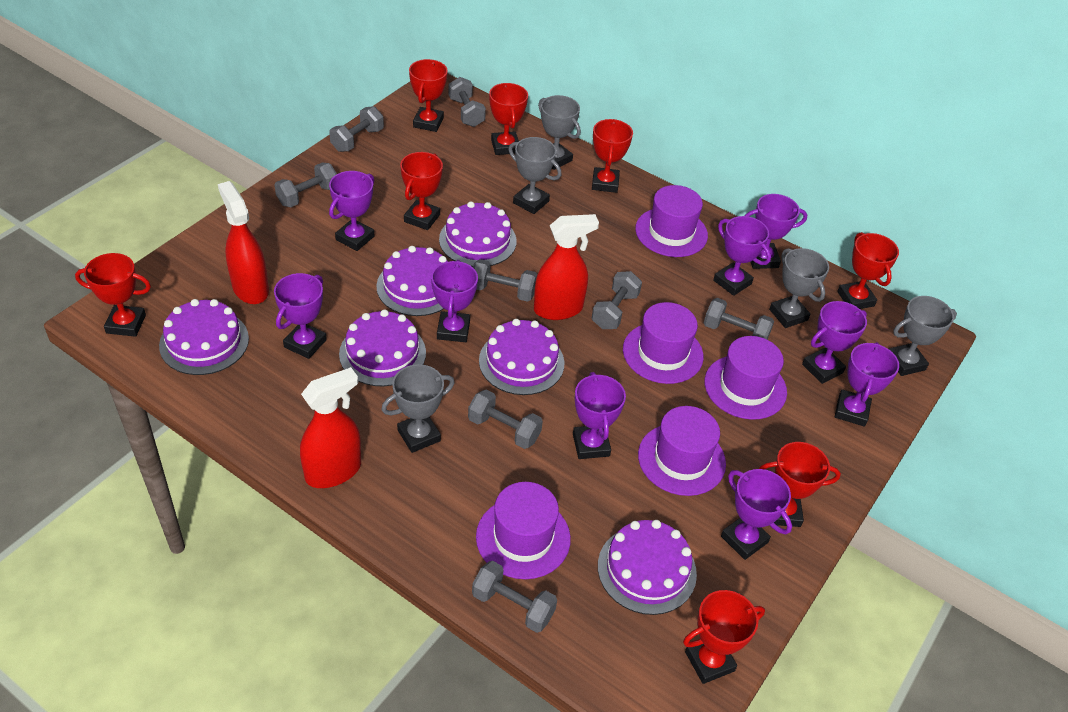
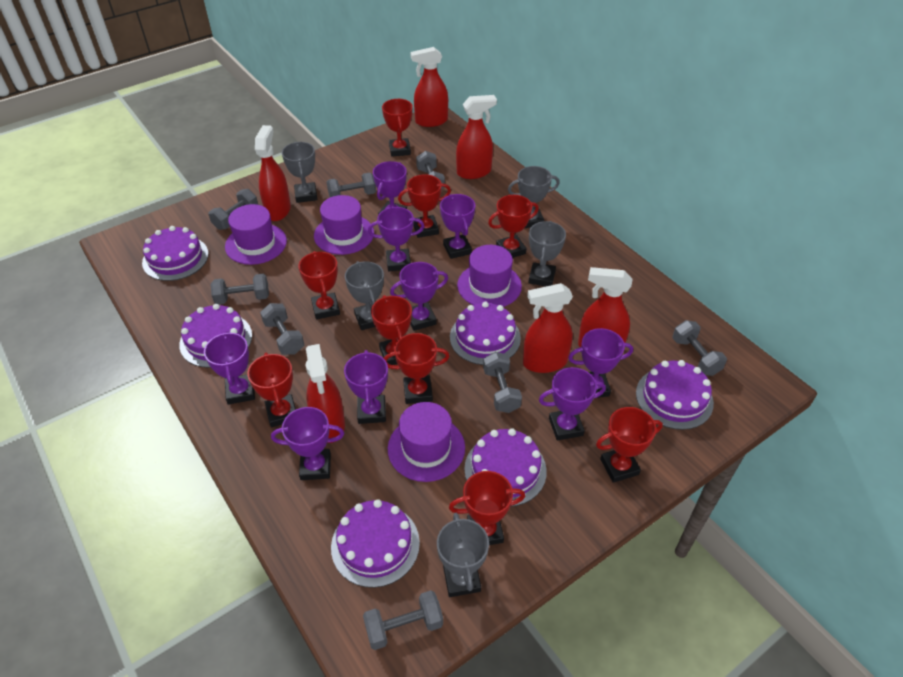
purple hat: 5 -> 4
red spray bottle: 3 -> 6
red trophy: 8 -> 9

